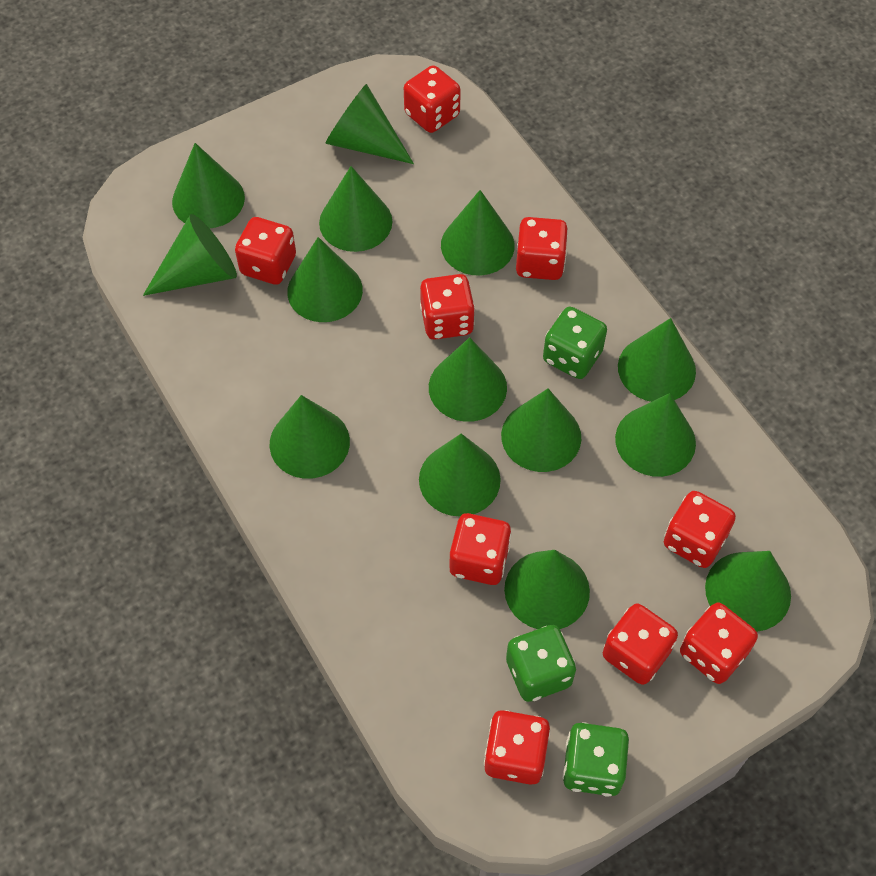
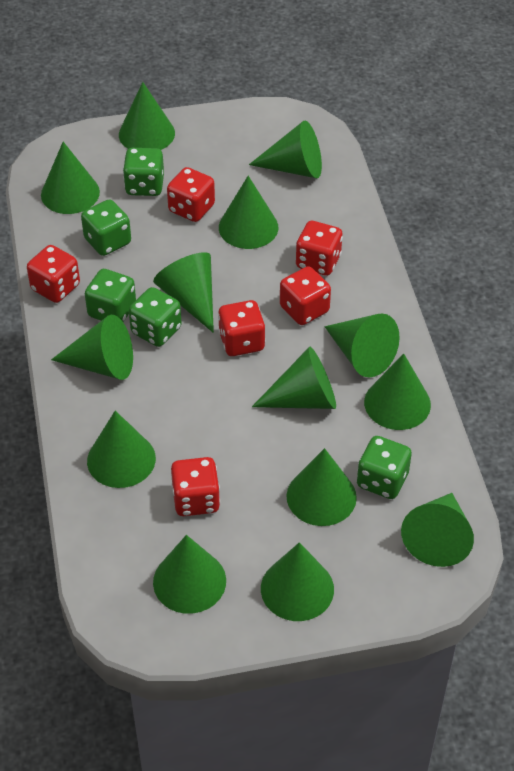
green dice: 3 -> 5
red dice: 9 -> 6

